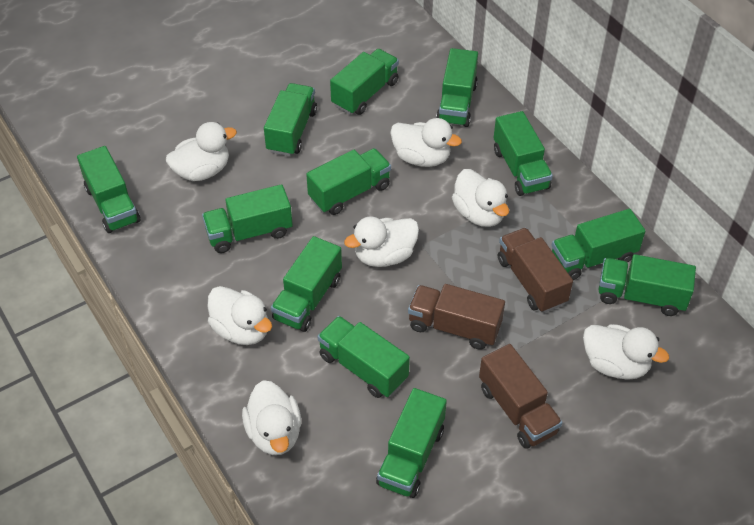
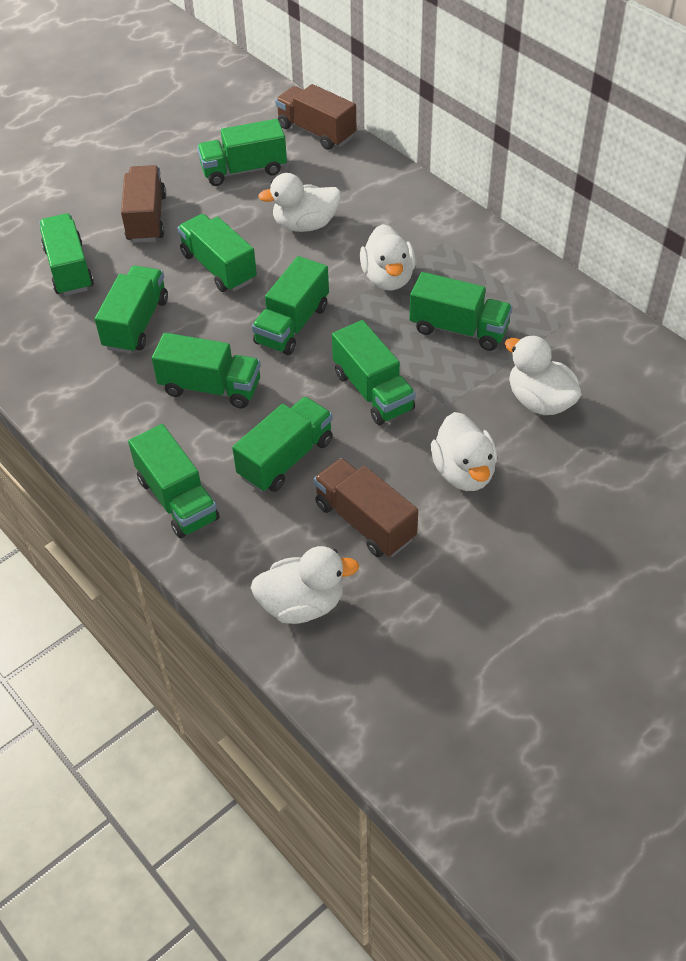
green truck: 12 -> 10
white duck: 7 -> 5

